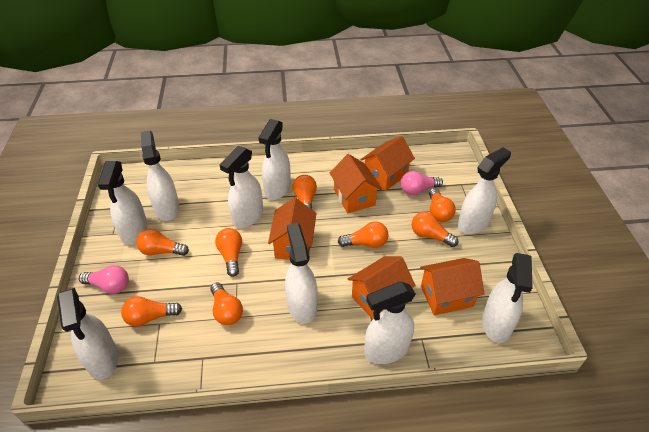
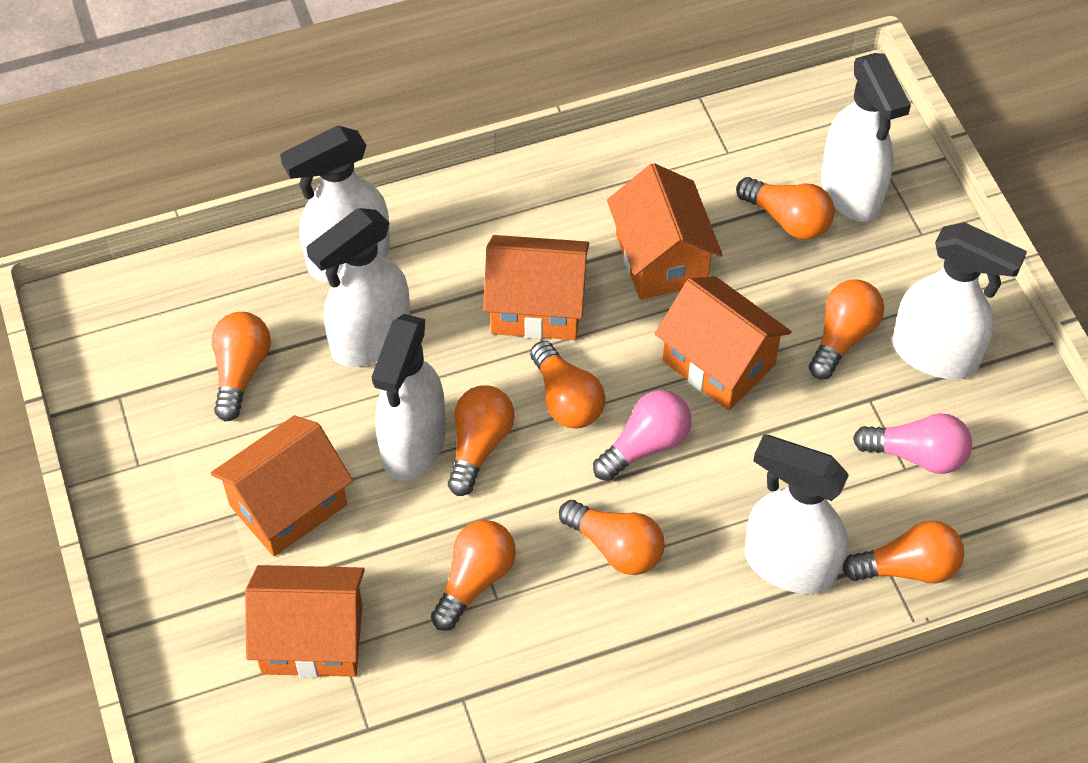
white spray bottle: 9 -> 6

